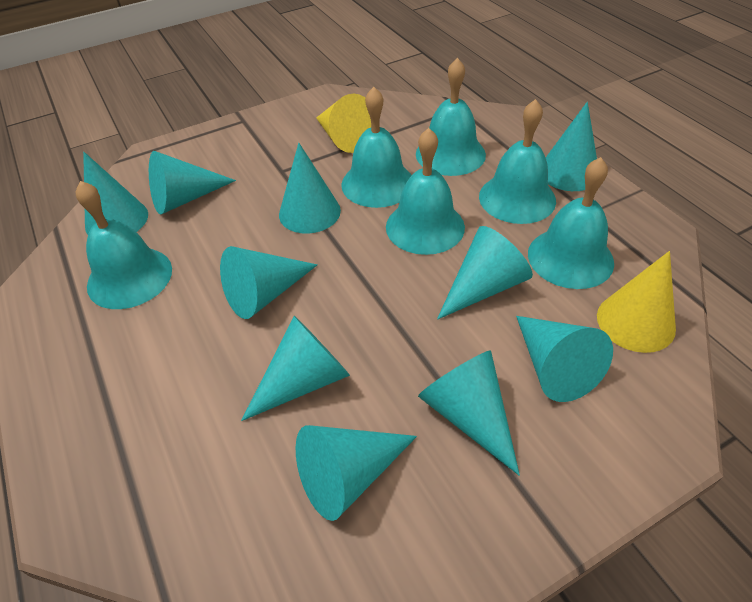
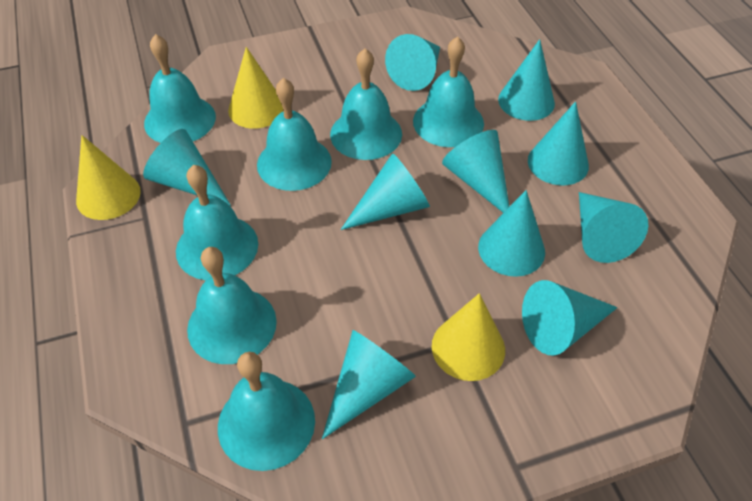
turquoise bell: 6 -> 7
yellow cone: 2 -> 3

